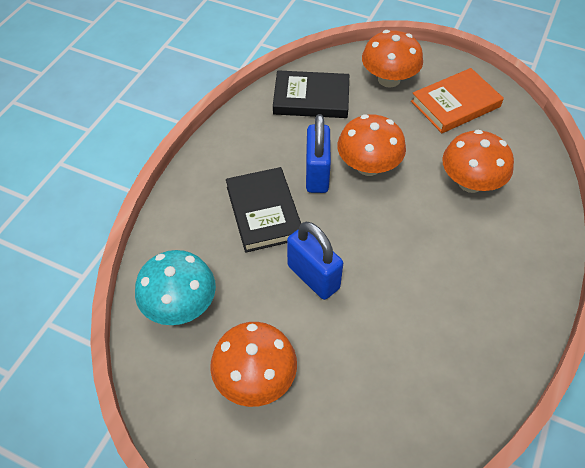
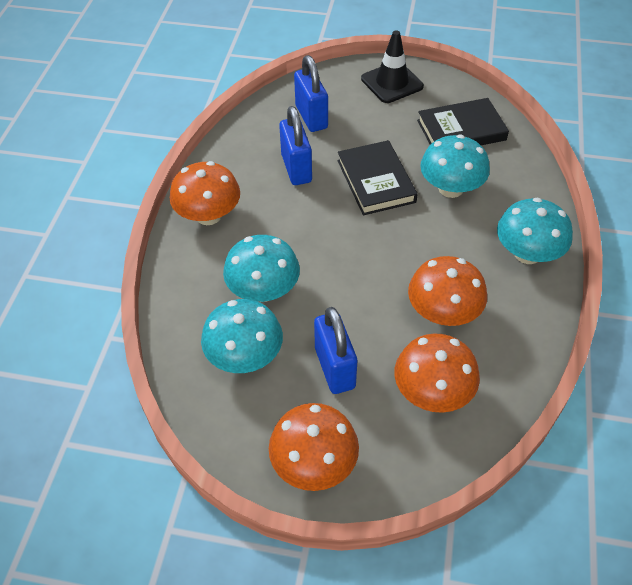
black traffic cone: 0 -> 1
blue padlock: 2 -> 3
orange book: 1 -> 0
turquoise mushroom: 1 -> 4

